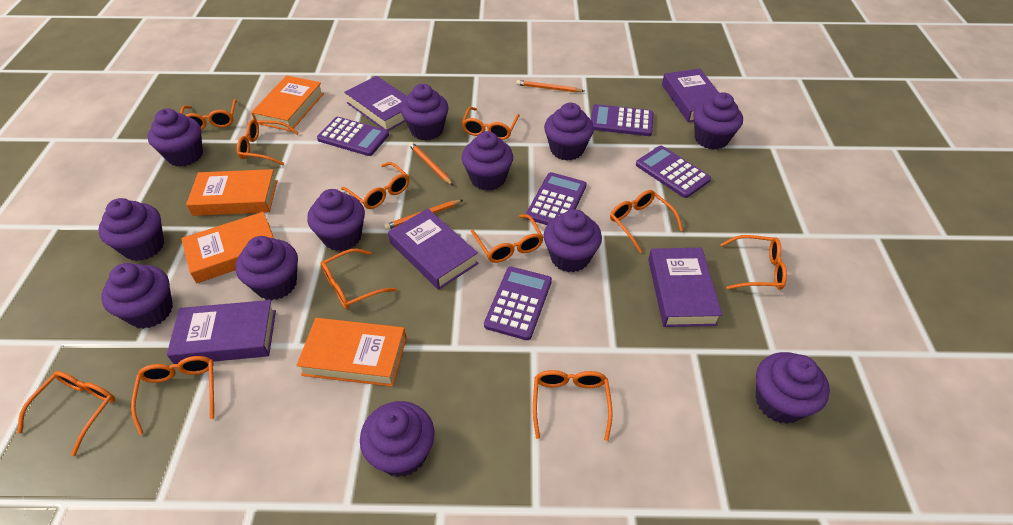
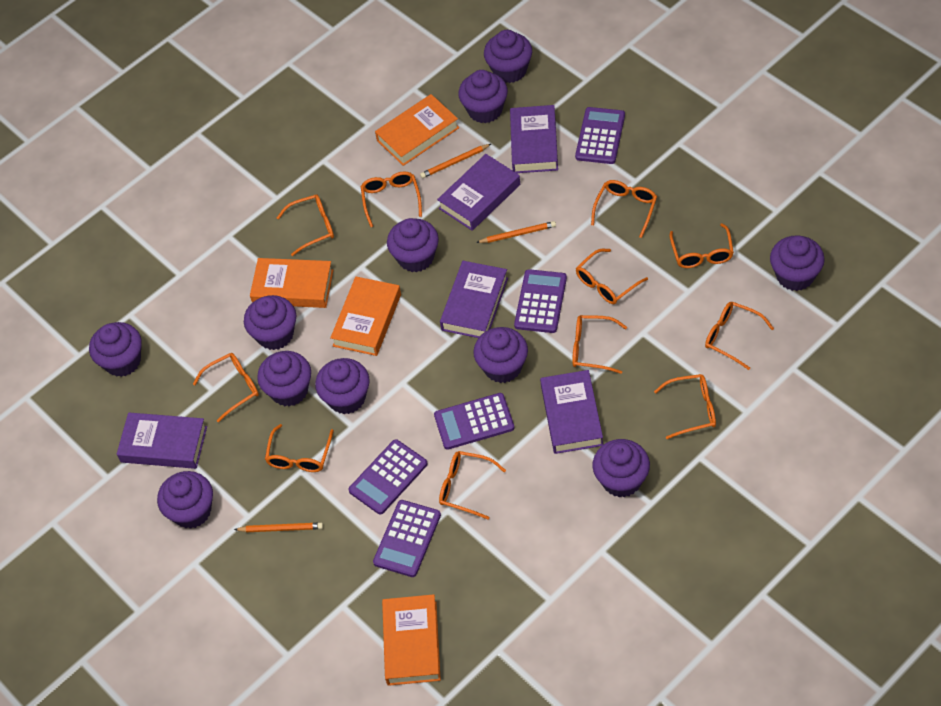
purple cupcake: 12 -> 11

